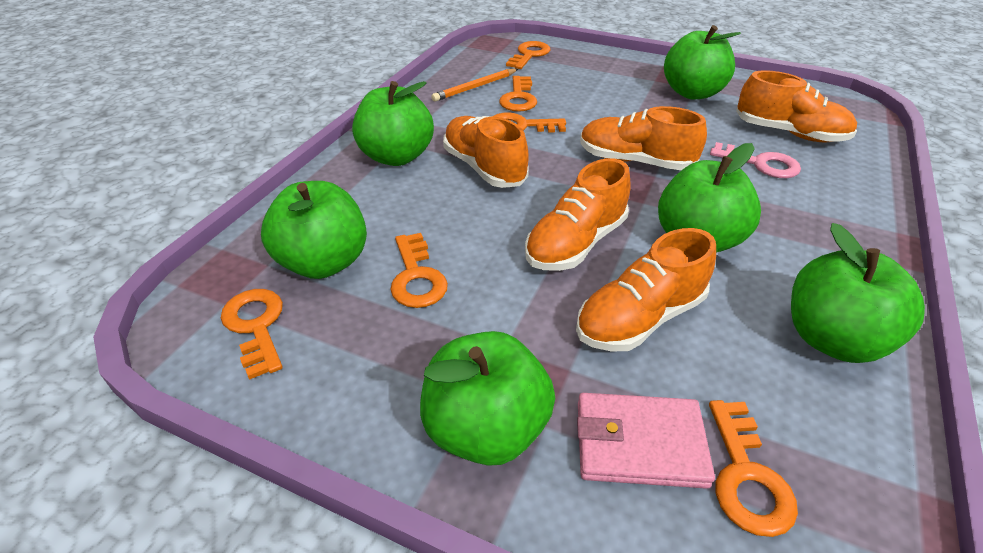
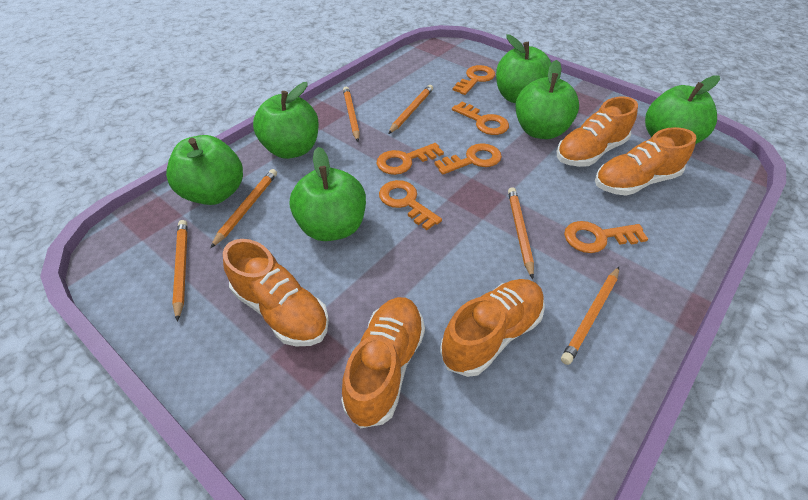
orange pencil: 1 -> 6
pink key: 1 -> 0
pink wallet: 1 -> 0

